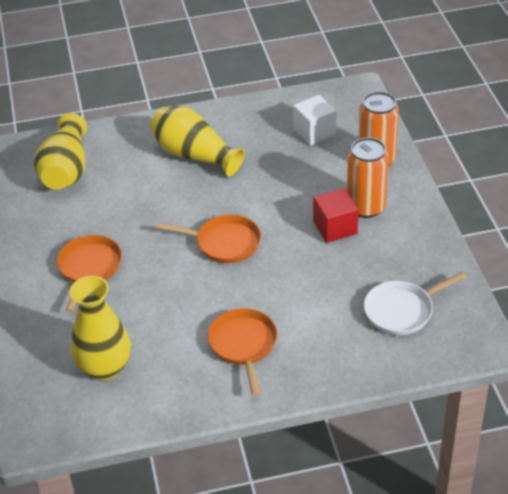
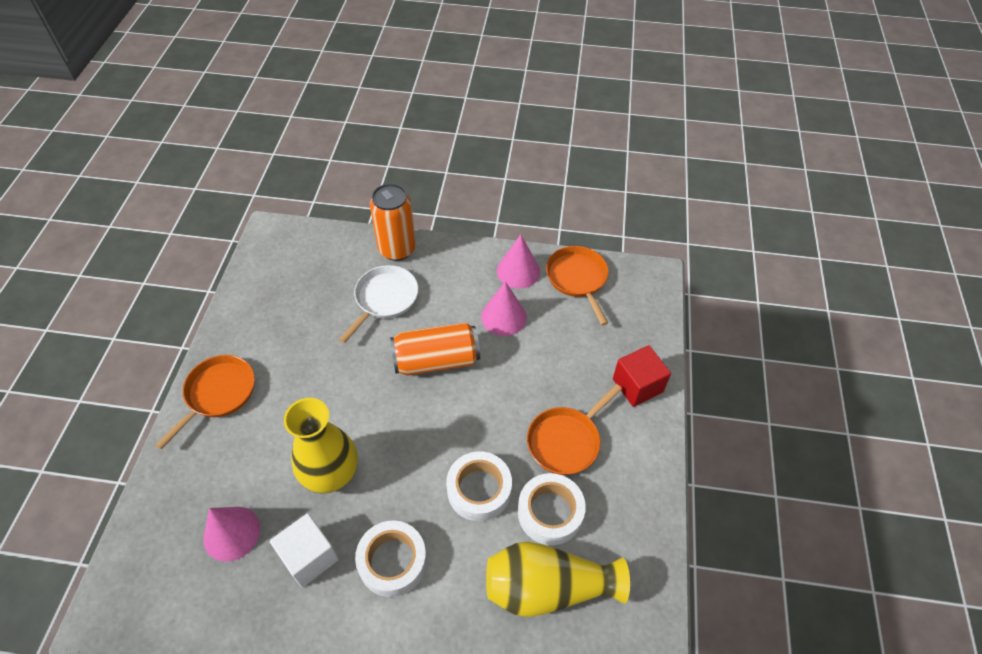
pink cone: 0 -> 3
white tape: 0 -> 3
yellow vase: 3 -> 2

